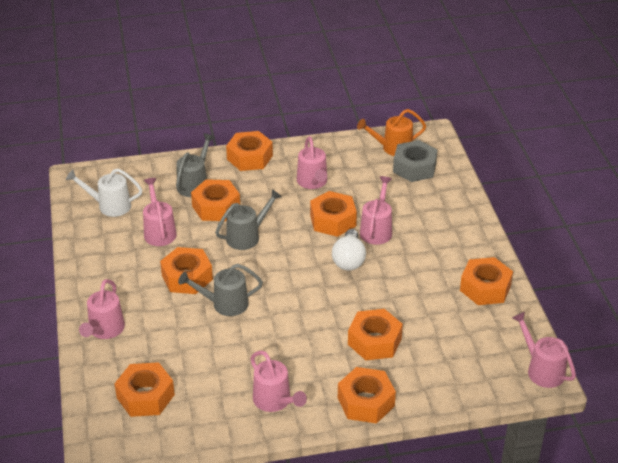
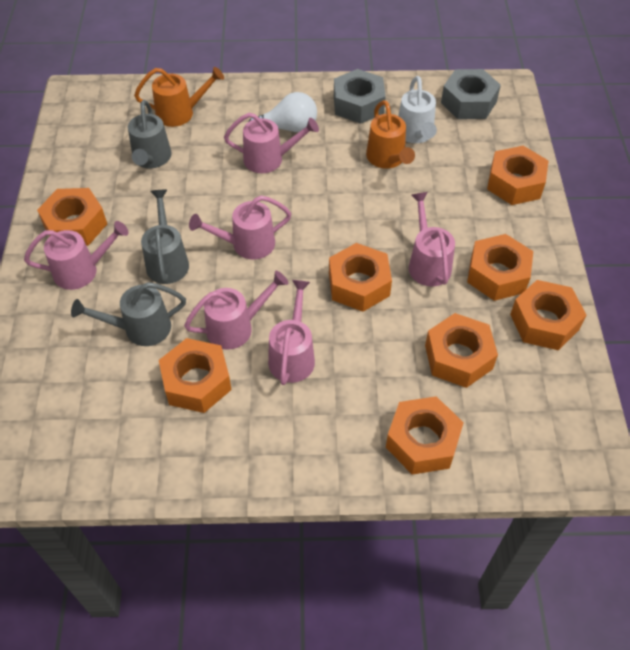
grey nut: 1 -> 2
orange watering can: 1 -> 2

